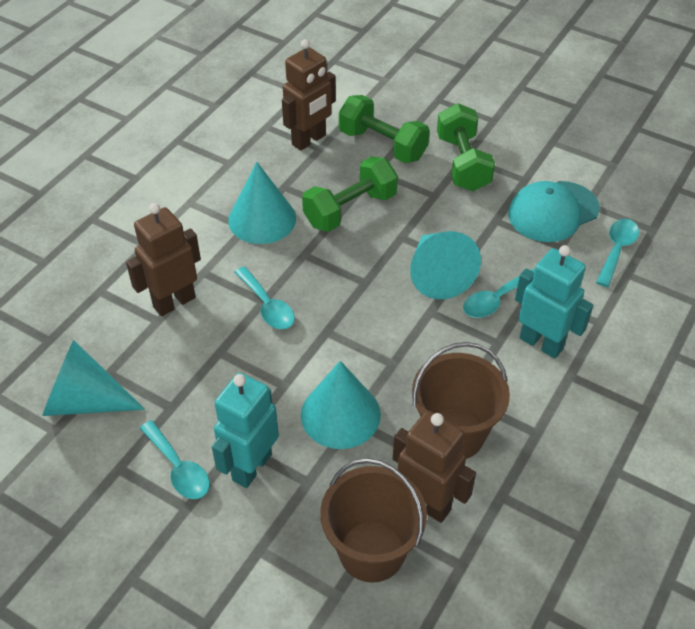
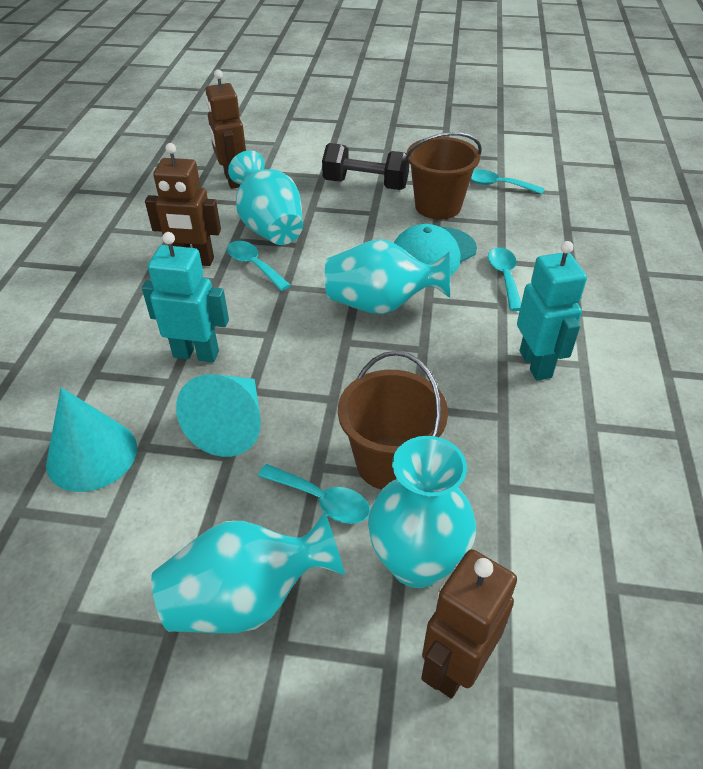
black dumbbell: 0 -> 1
green dumbbell: 3 -> 0
turquoise cone: 4 -> 2
turquoise vase: 0 -> 4

